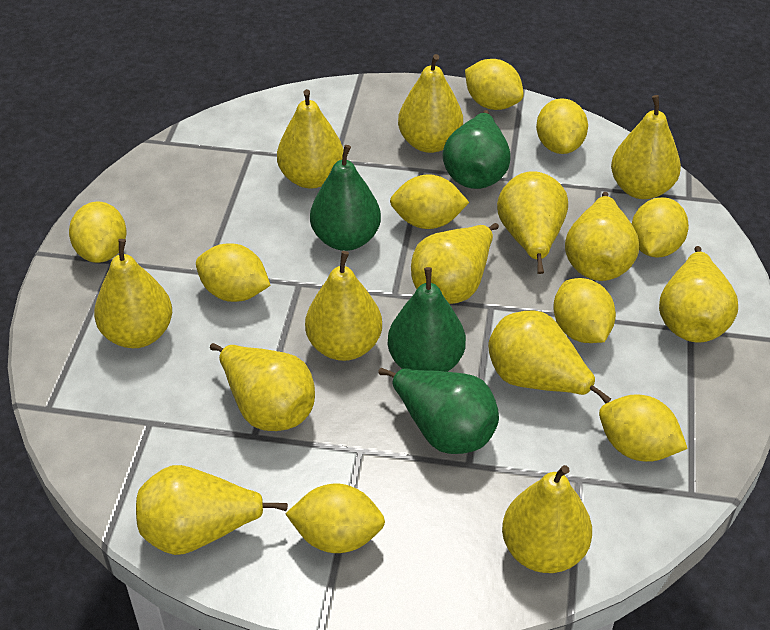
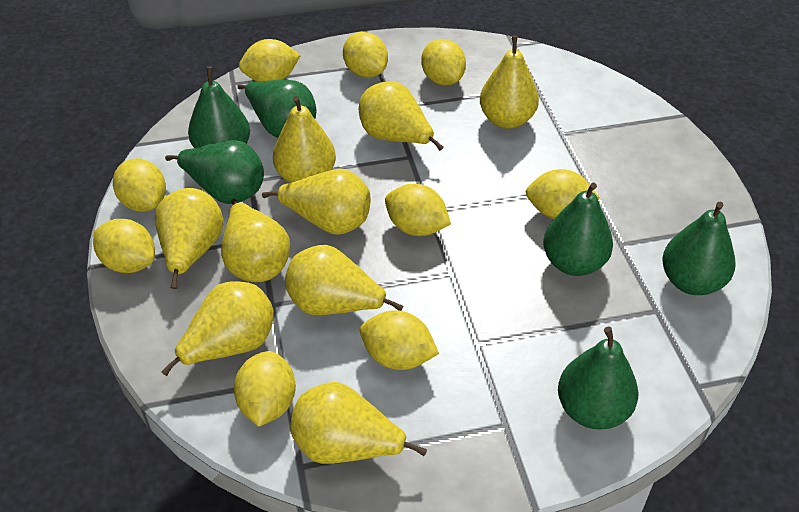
green pear: 4 -> 6
yellow pear: 13 -> 9

